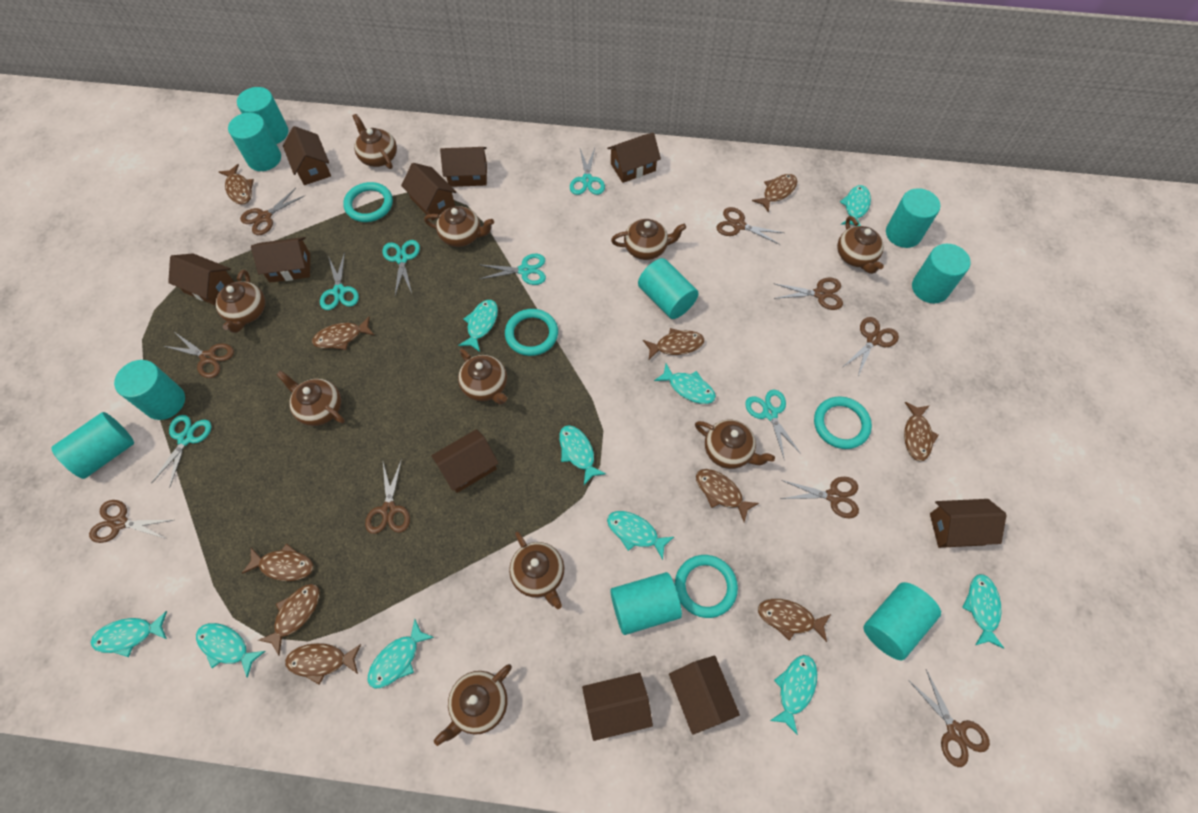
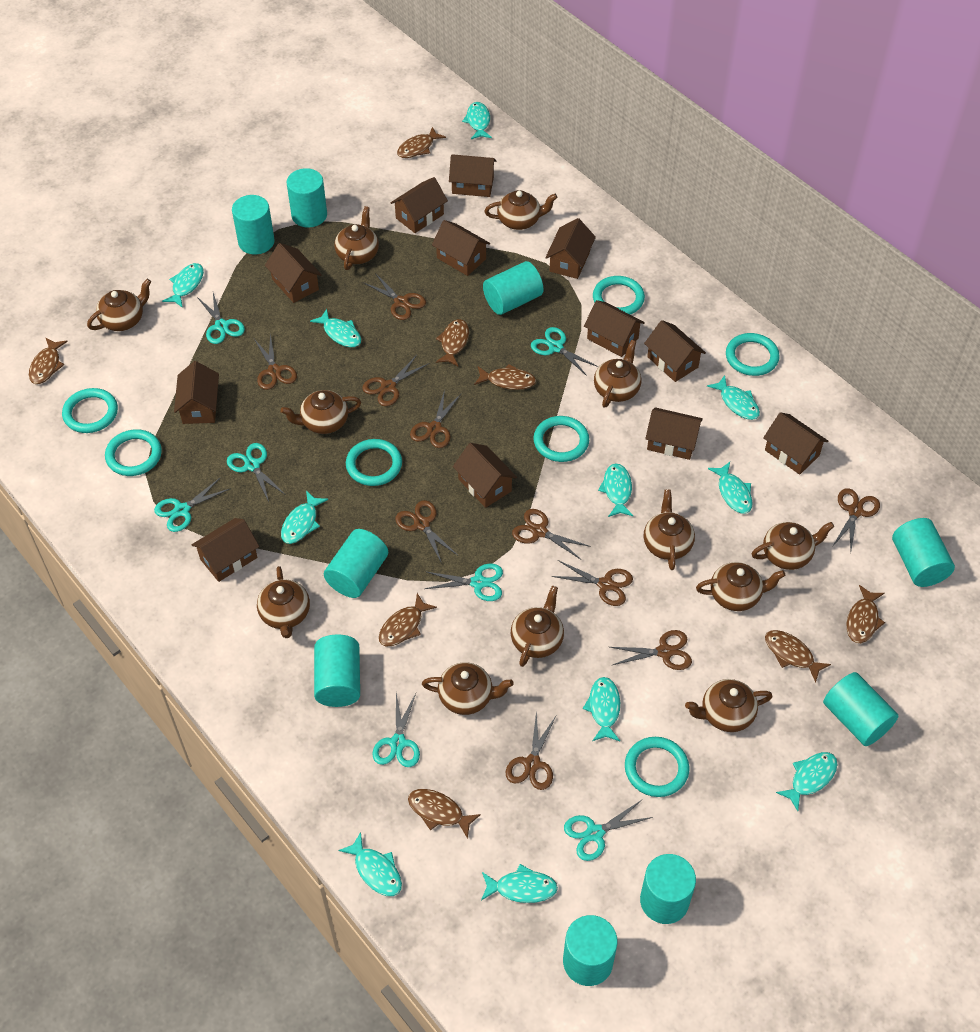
brown fish: 10 -> 8
brown house: 10 -> 12
brown scissors: 9 -> 10
brown teapot: 10 -> 12
turquoise fish: 10 -> 11
turquoise ring: 4 -> 7
turquoise scissors: 6 -> 7

